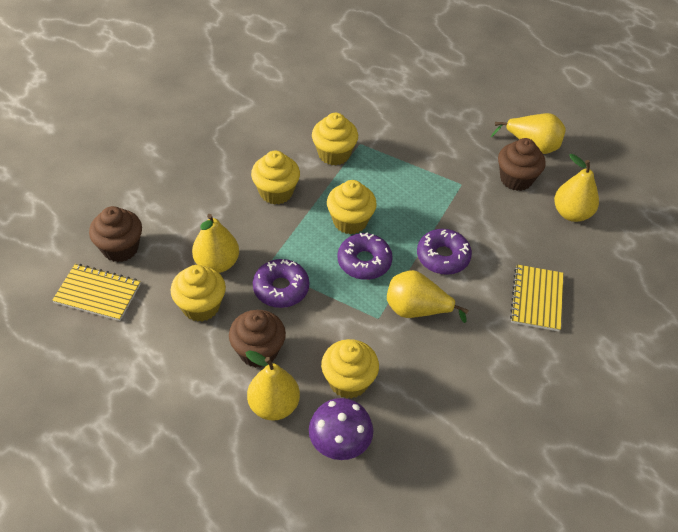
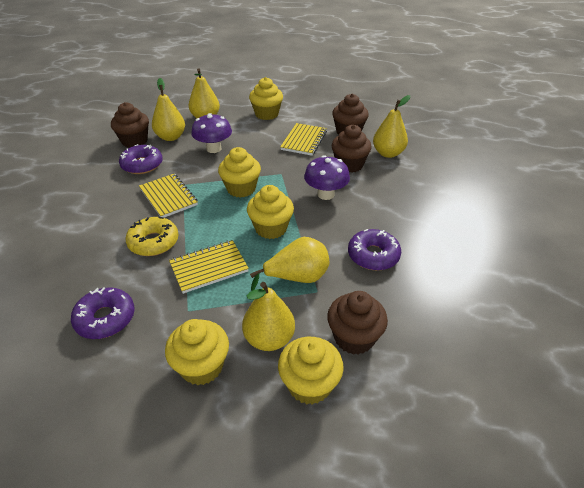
brown cupcake: 3 -> 4
purple mushroom: 1 -> 2
yellow donut: 0 -> 1
yellow notebook: 2 -> 3

